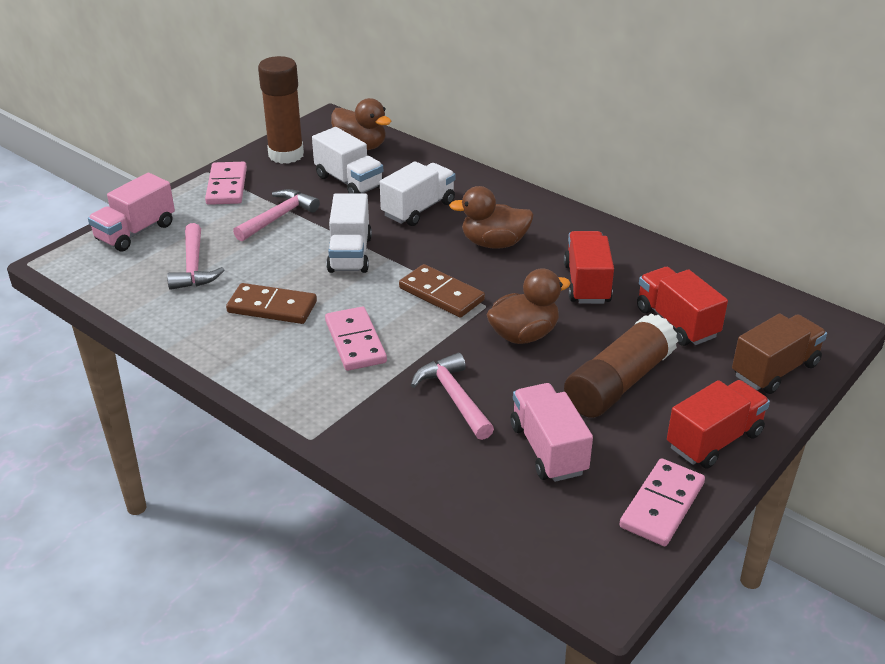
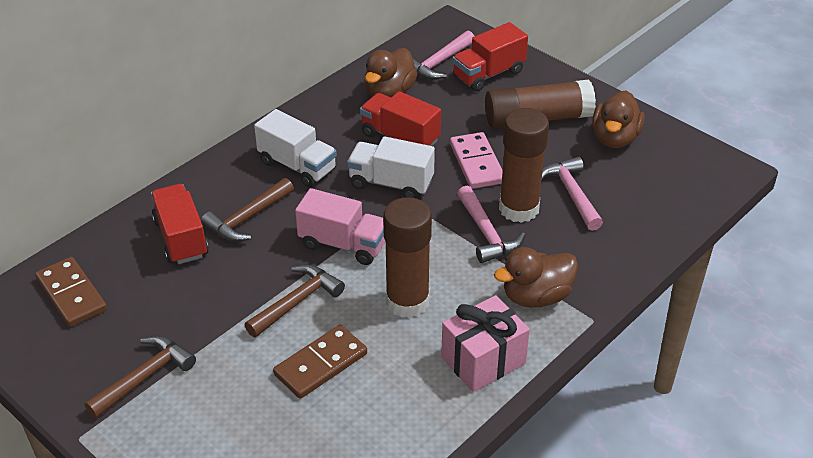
brown glue stick: 2 -> 3
brown hammer: 0 -> 3
brown truck: 1 -> 0
pink domino: 3 -> 1
pink gift: 0 -> 1
pink truck: 2 -> 1
white truck: 3 -> 2

